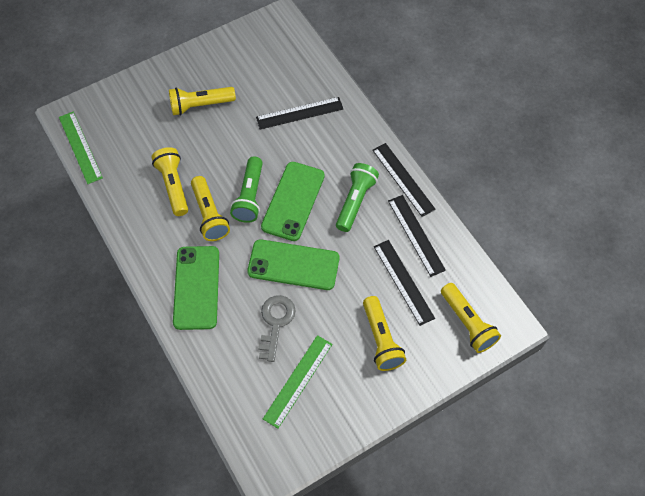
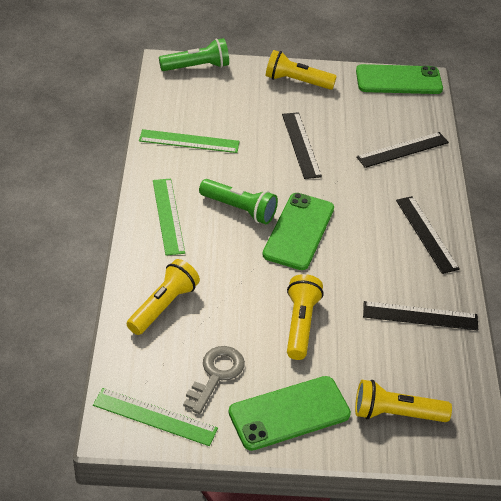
green ruler: 2 -> 3
yellow flashlight: 5 -> 4

